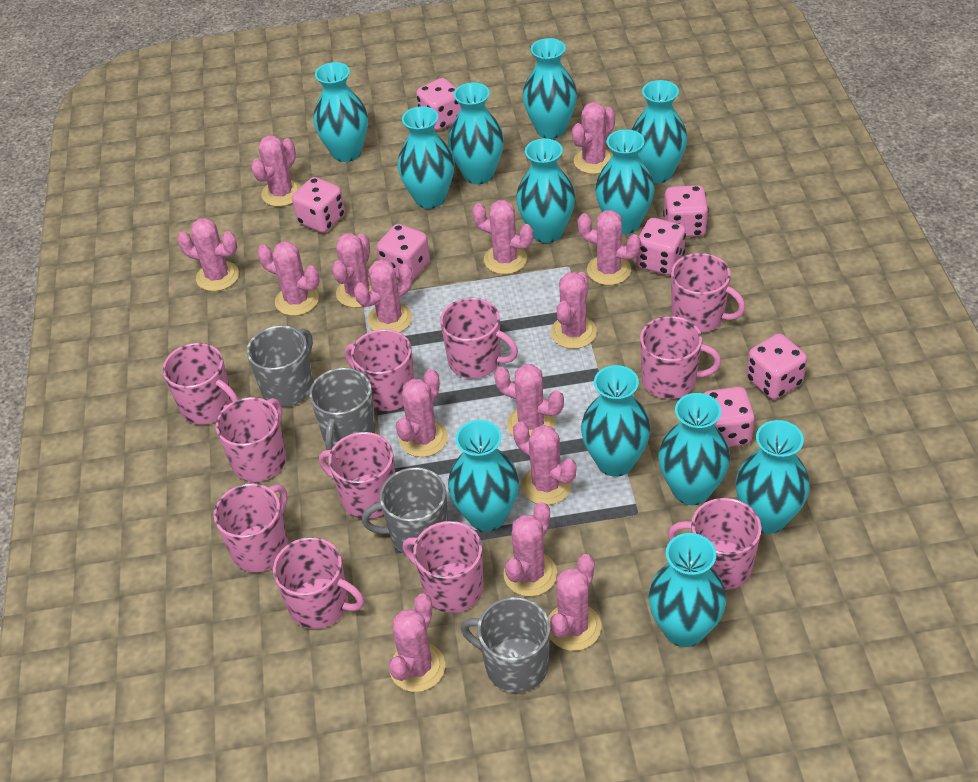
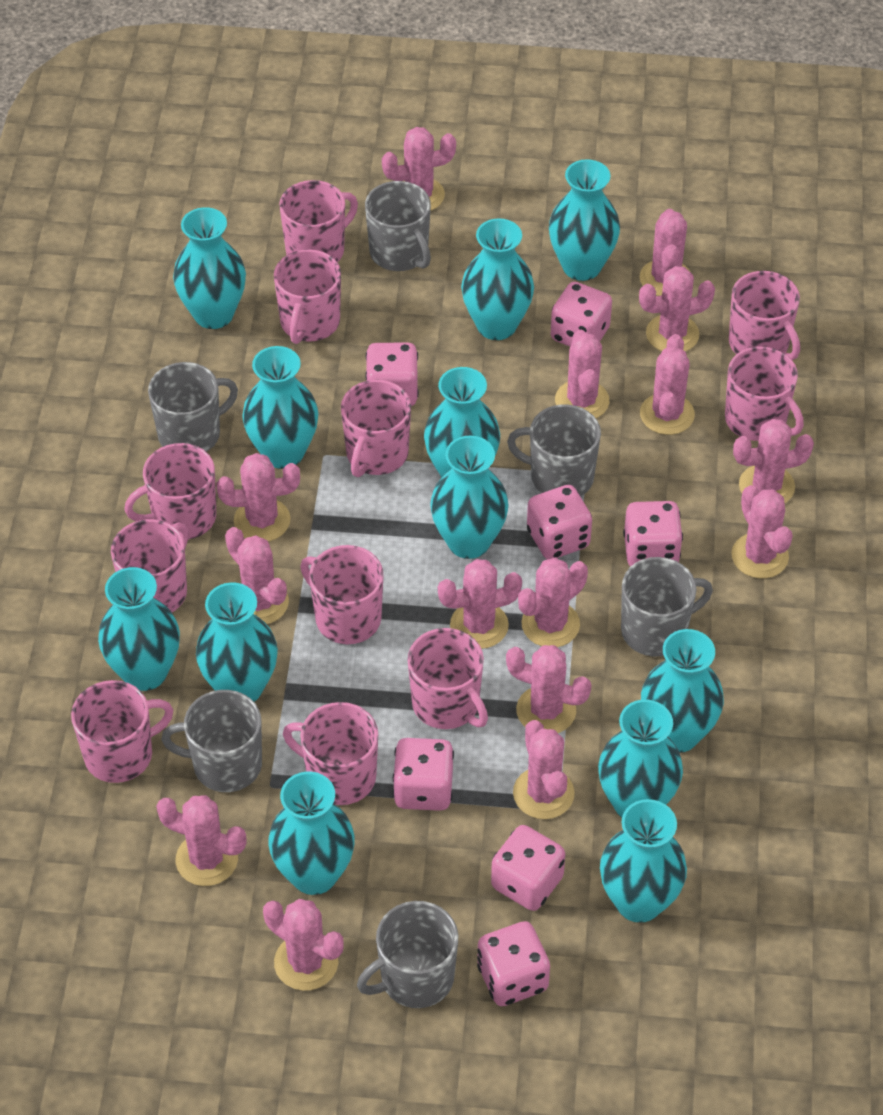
grey mug: 4 -> 6

